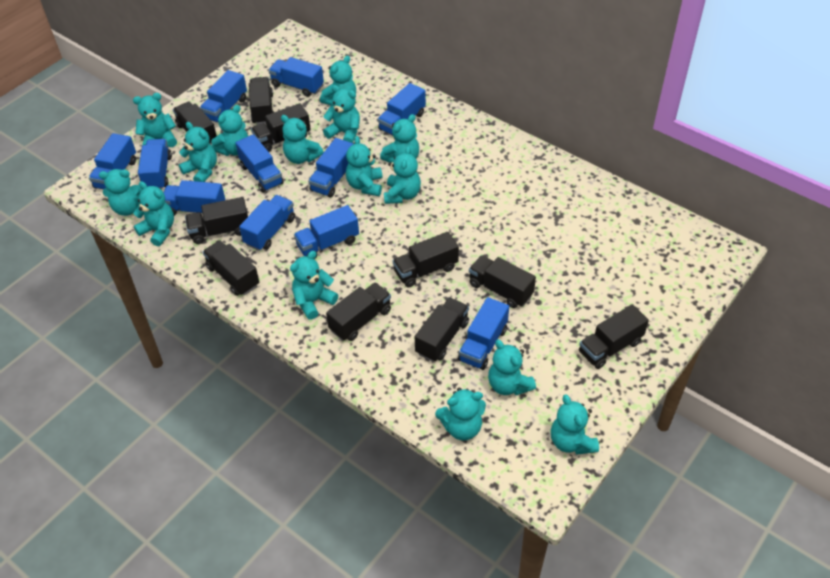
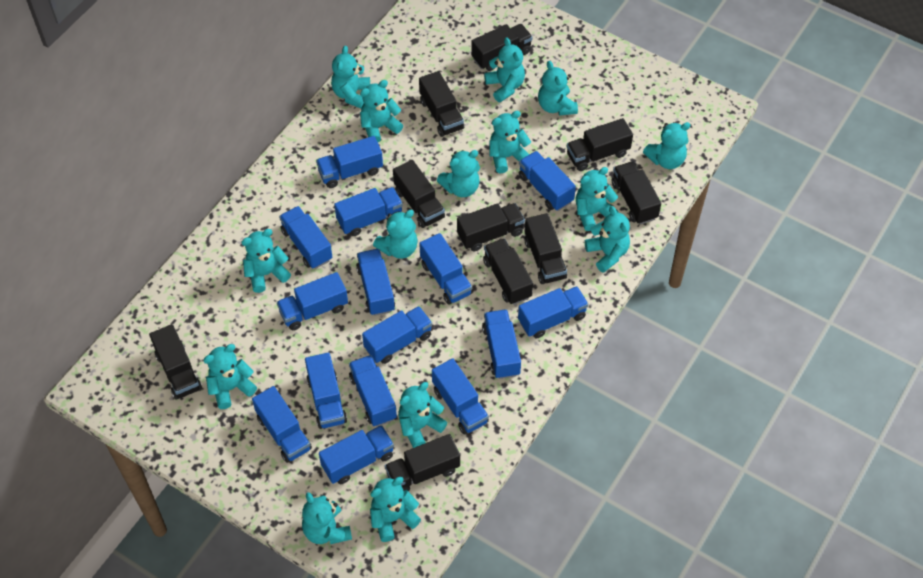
blue truck: 11 -> 15

